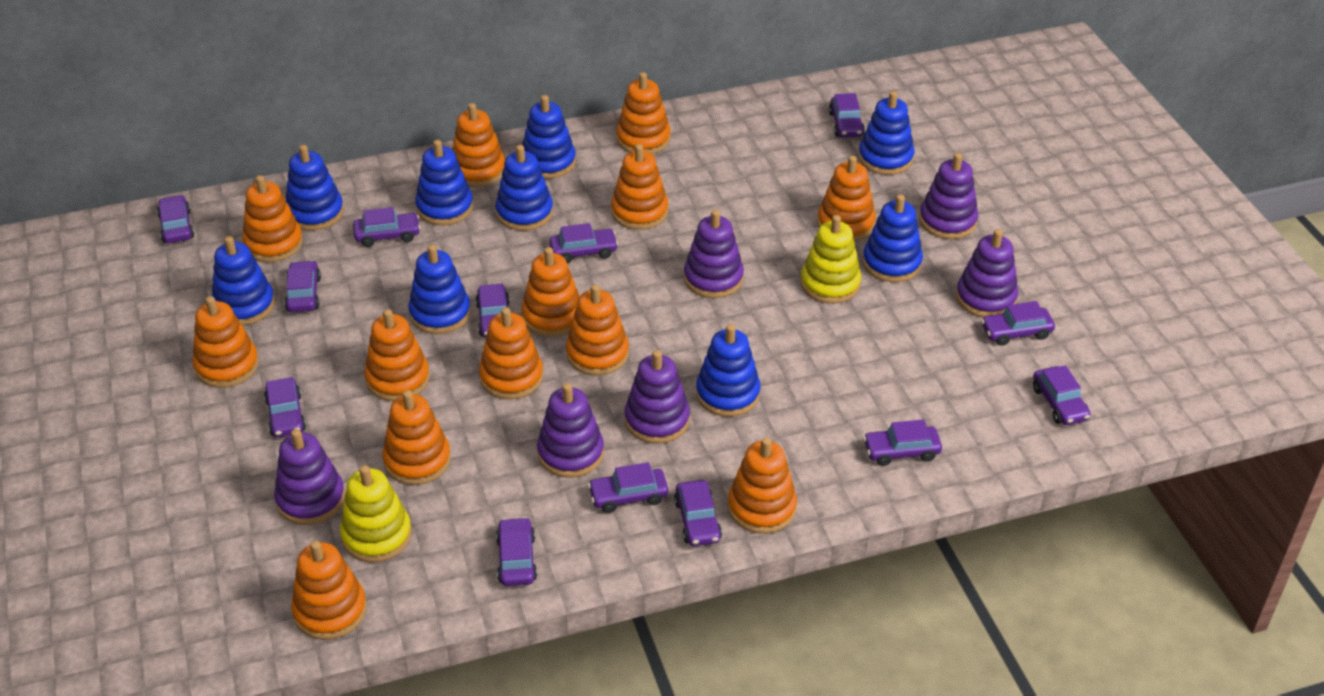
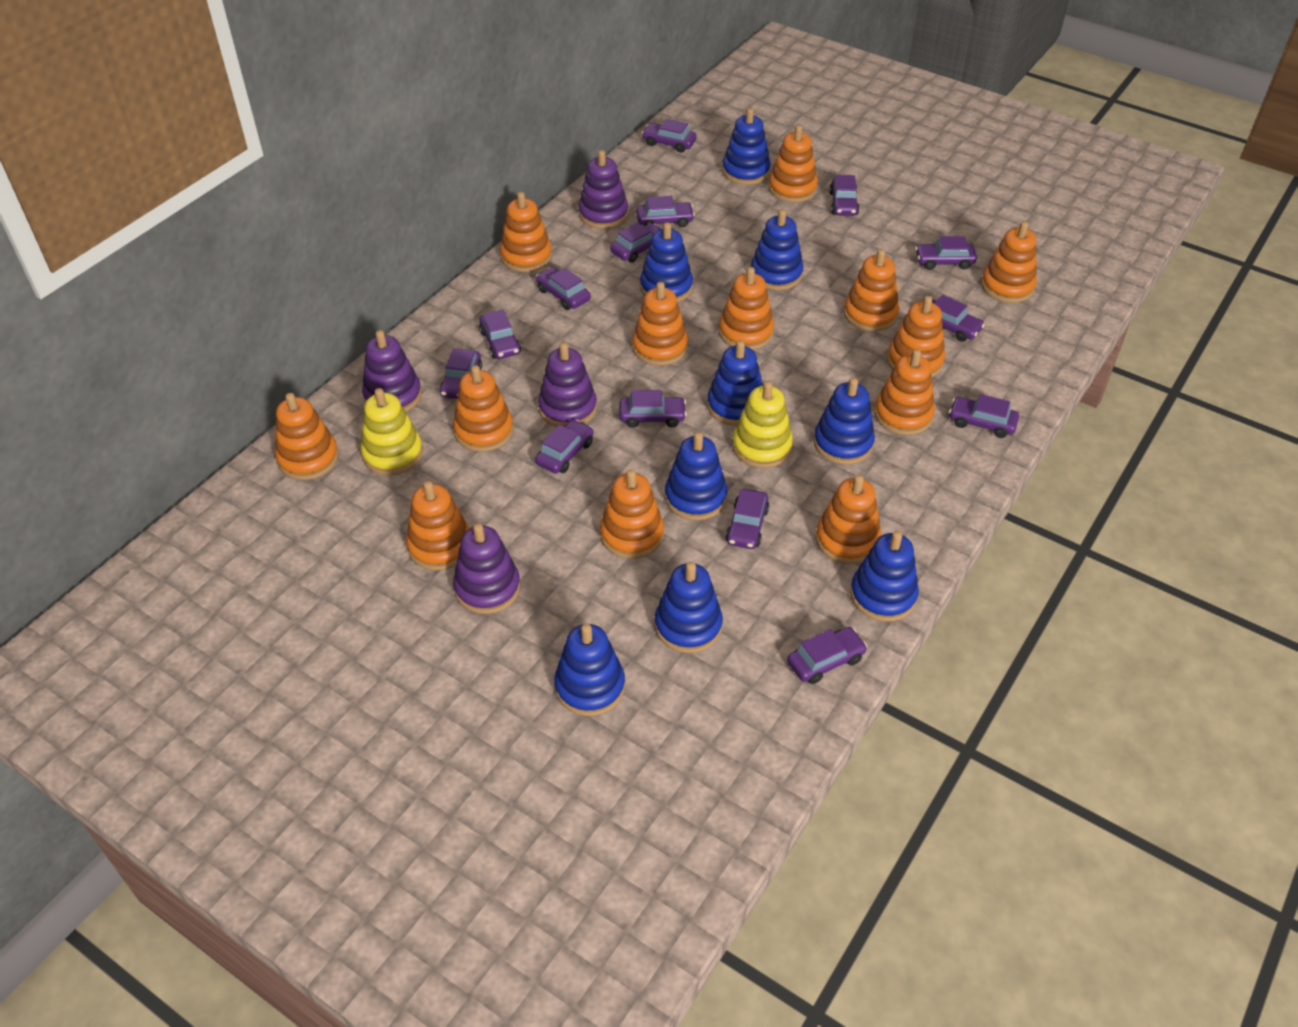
purple car: 13 -> 14
purple stacking toy: 6 -> 4

